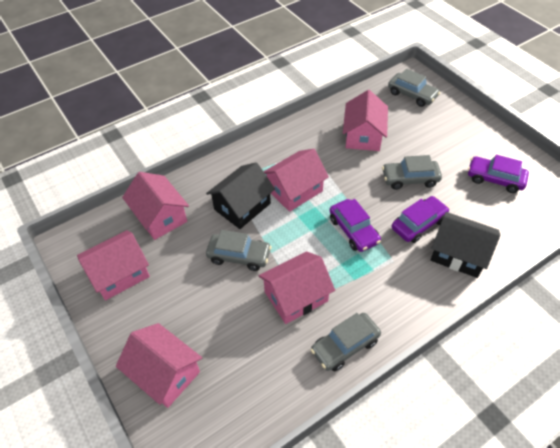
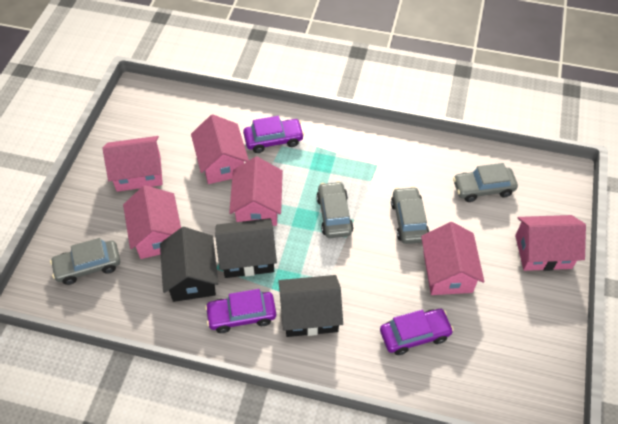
black house: 2 -> 3

